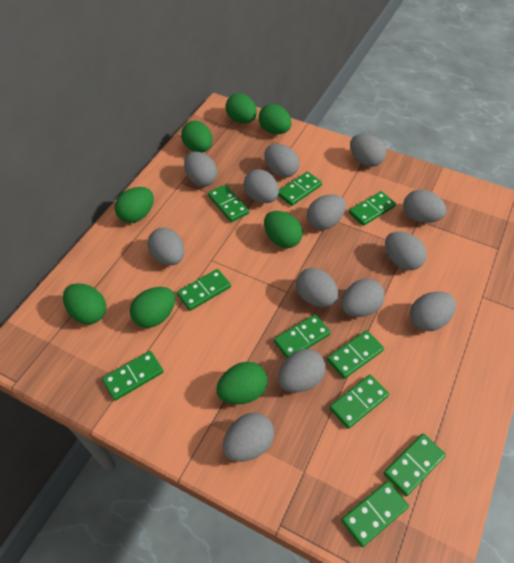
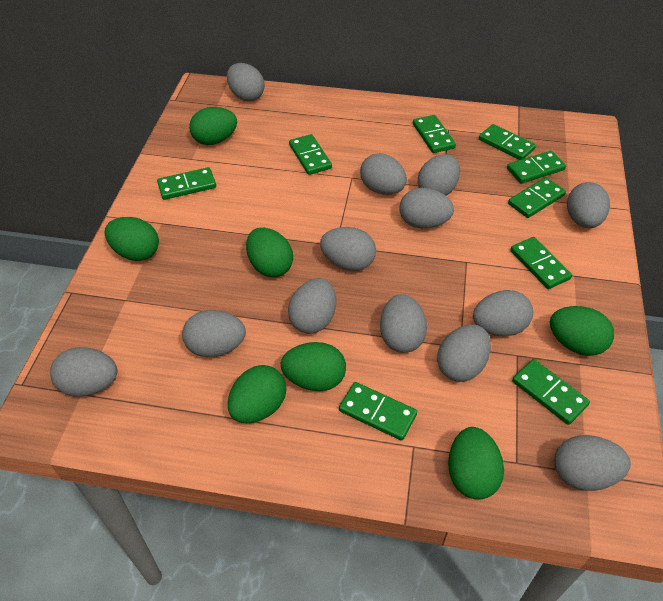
green domino: 10 -> 9
green egg: 8 -> 7

